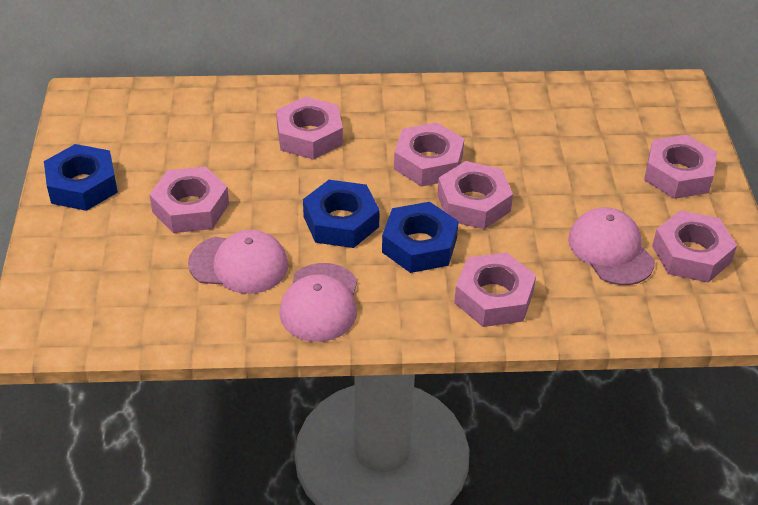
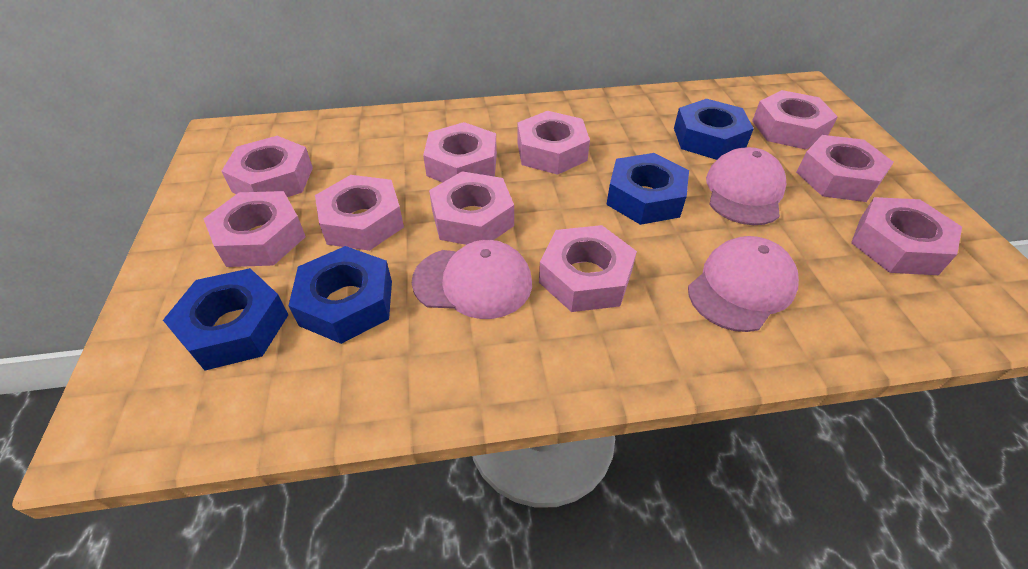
blue nut: 3 -> 4
pink nut: 7 -> 10

